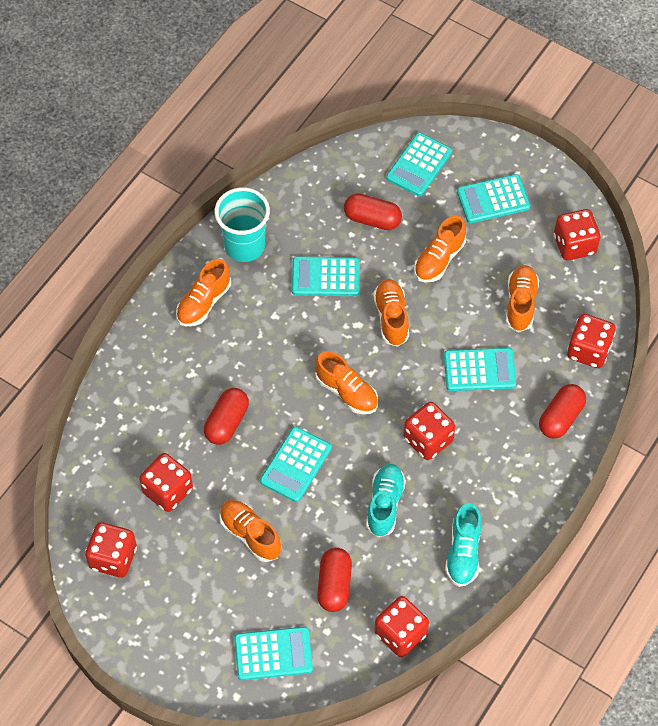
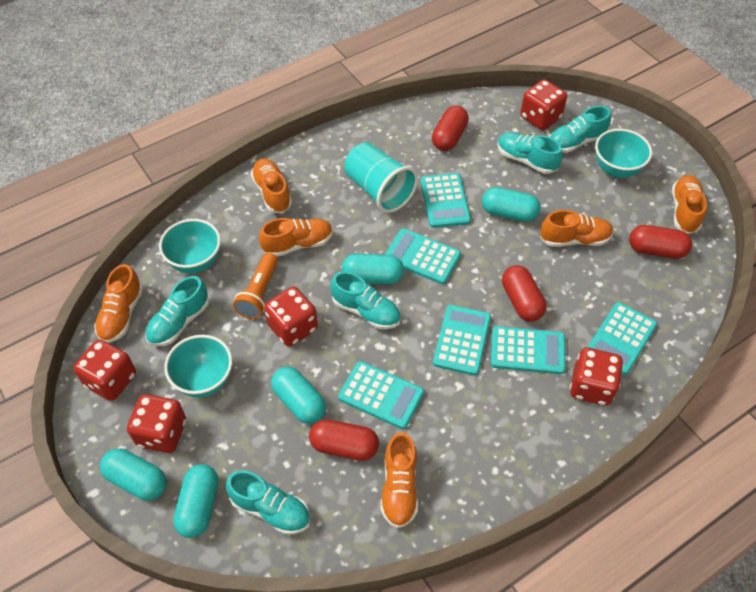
orange flashlight: 0 -> 1
red dice: 6 -> 5
turquoise bowl: 0 -> 3
turquoise capsule: 0 -> 5
turquoise shoe: 2 -> 5

